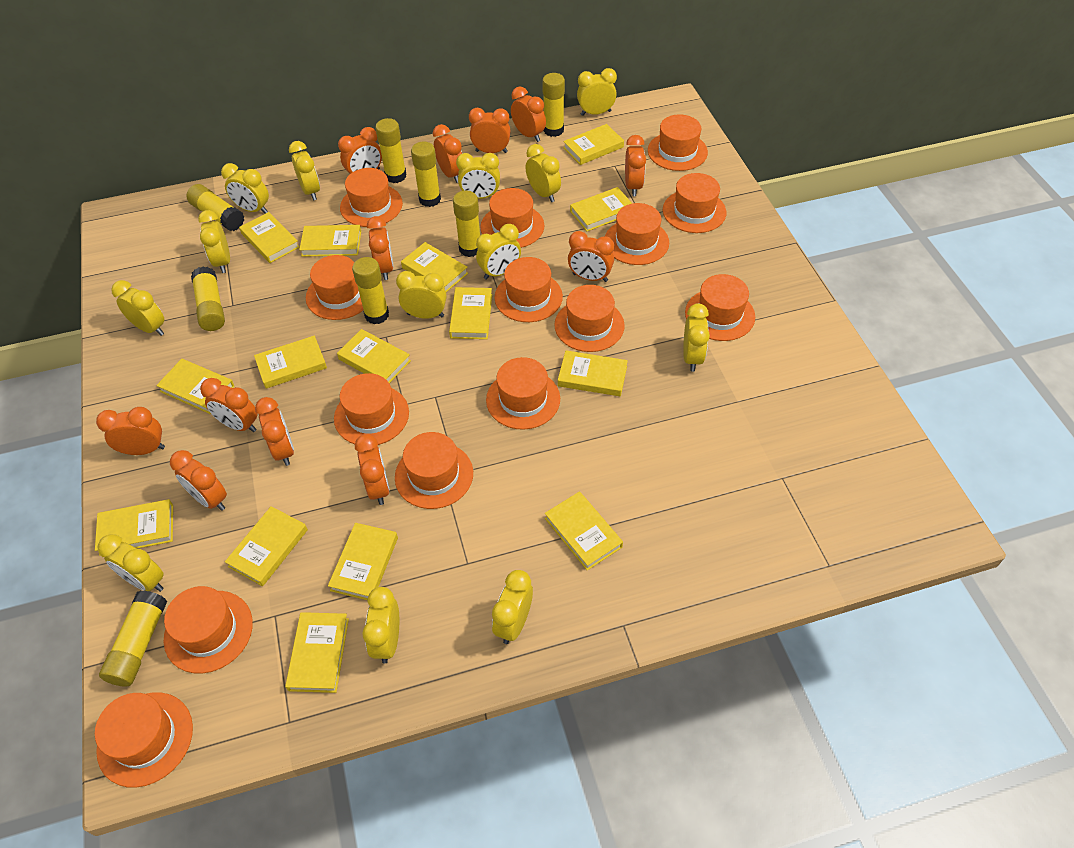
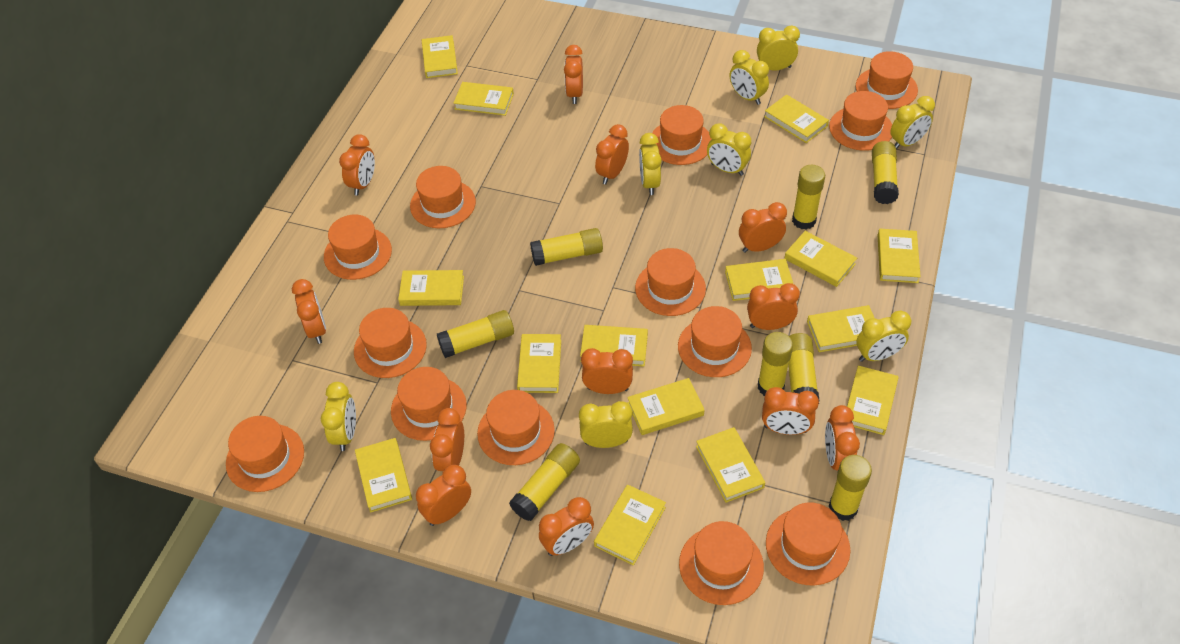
orange hat: 14 -> 13
yellow clock: 13 -> 8

